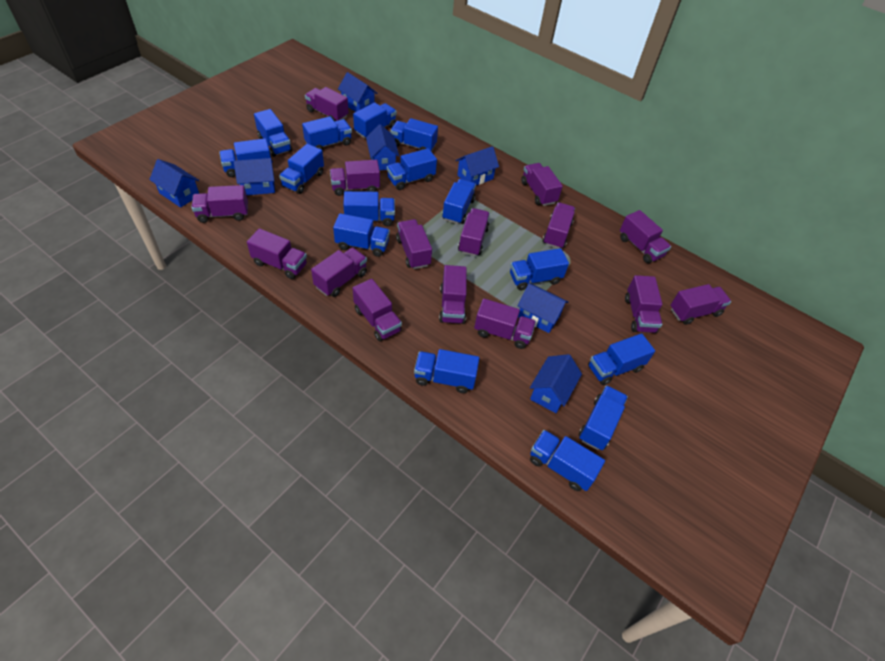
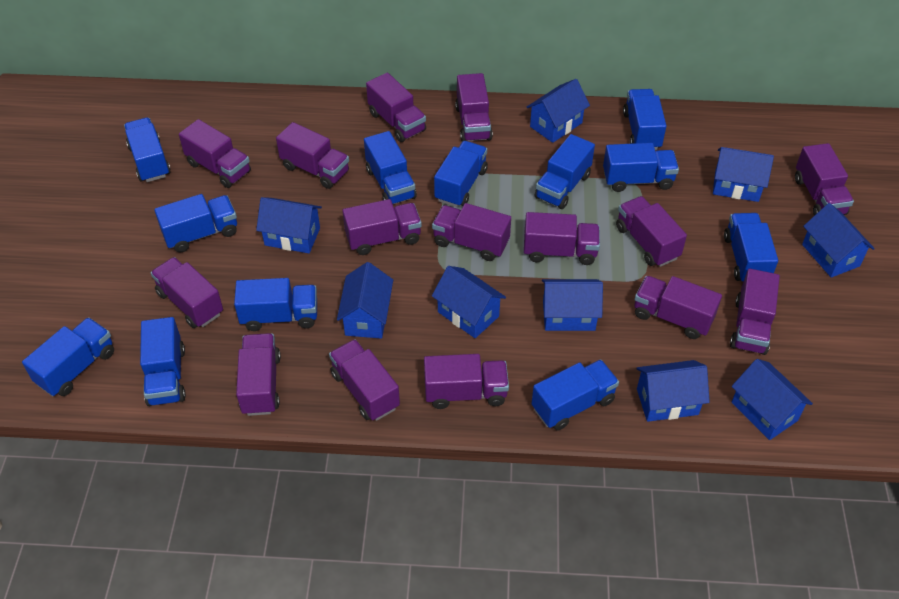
blue house: 7 -> 9
blue truck: 15 -> 12

